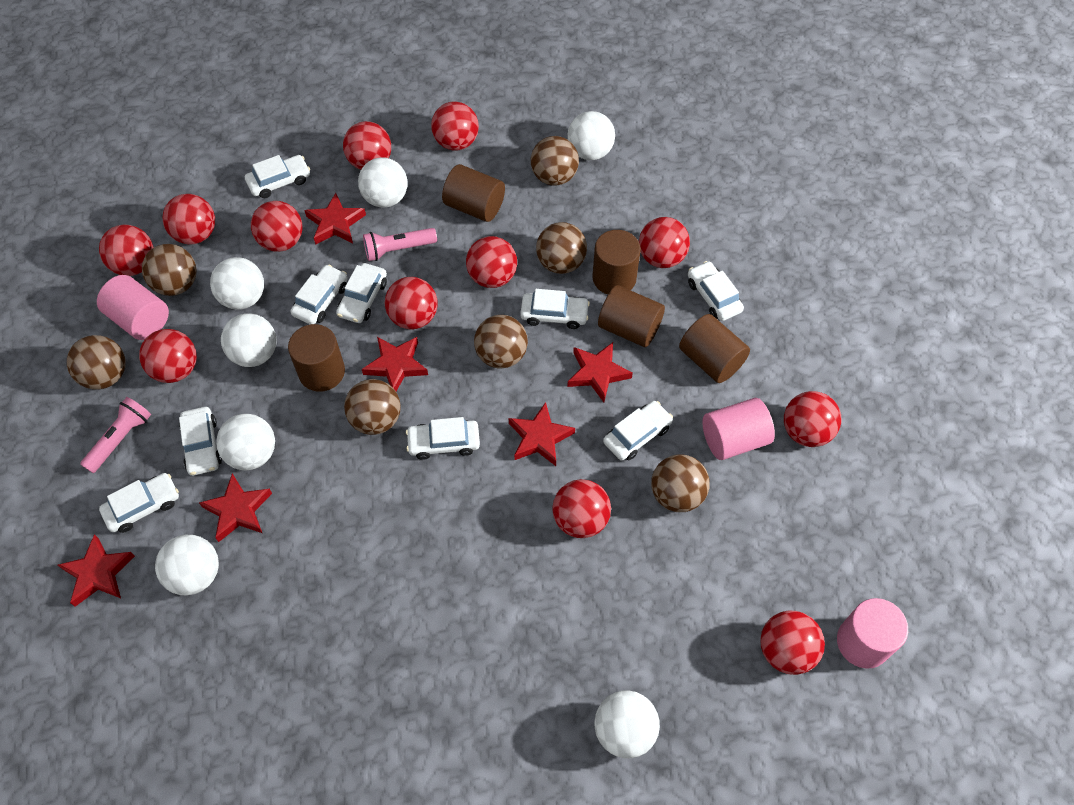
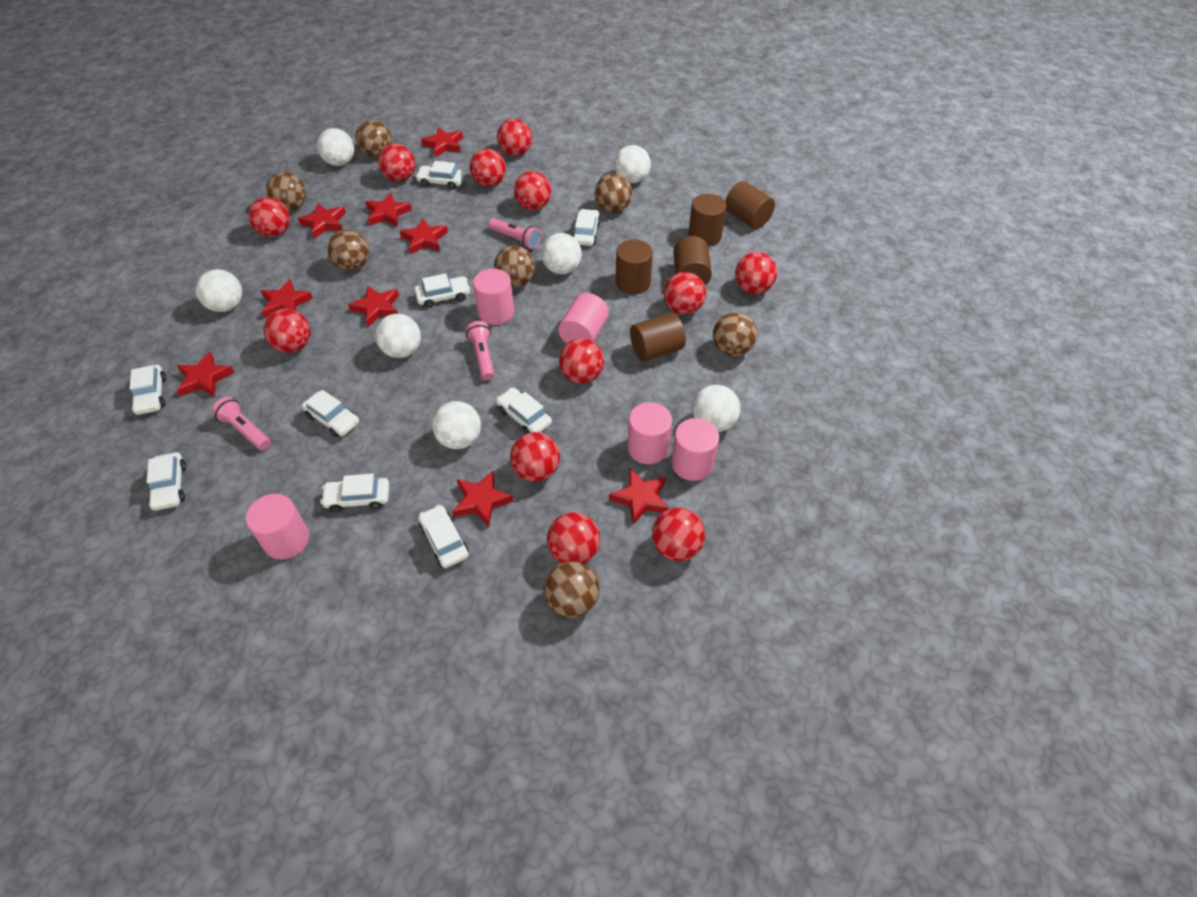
pink cylinder: 3 -> 5
pink flashlight: 2 -> 3
red star: 6 -> 9

